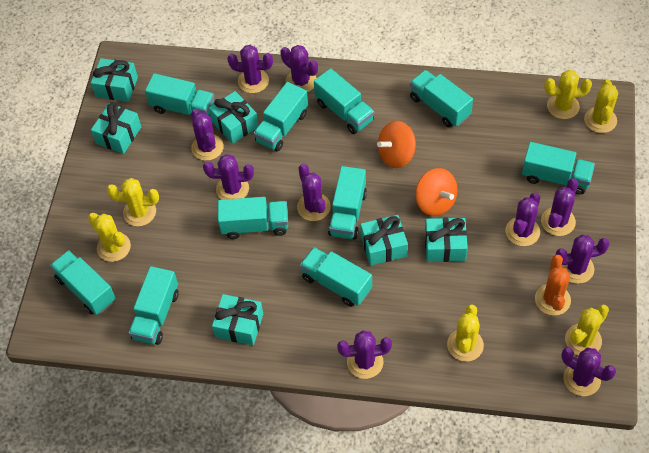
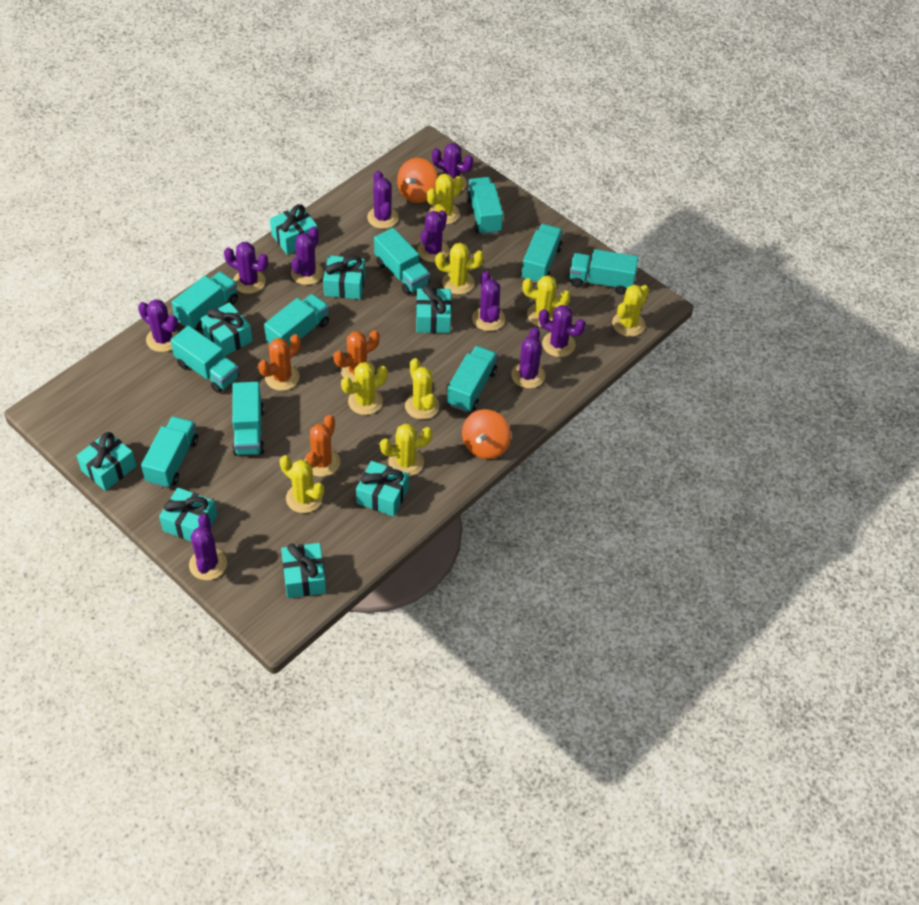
orange cactus: 1 -> 3
turquoise gift: 6 -> 8
yellow cactus: 6 -> 8

